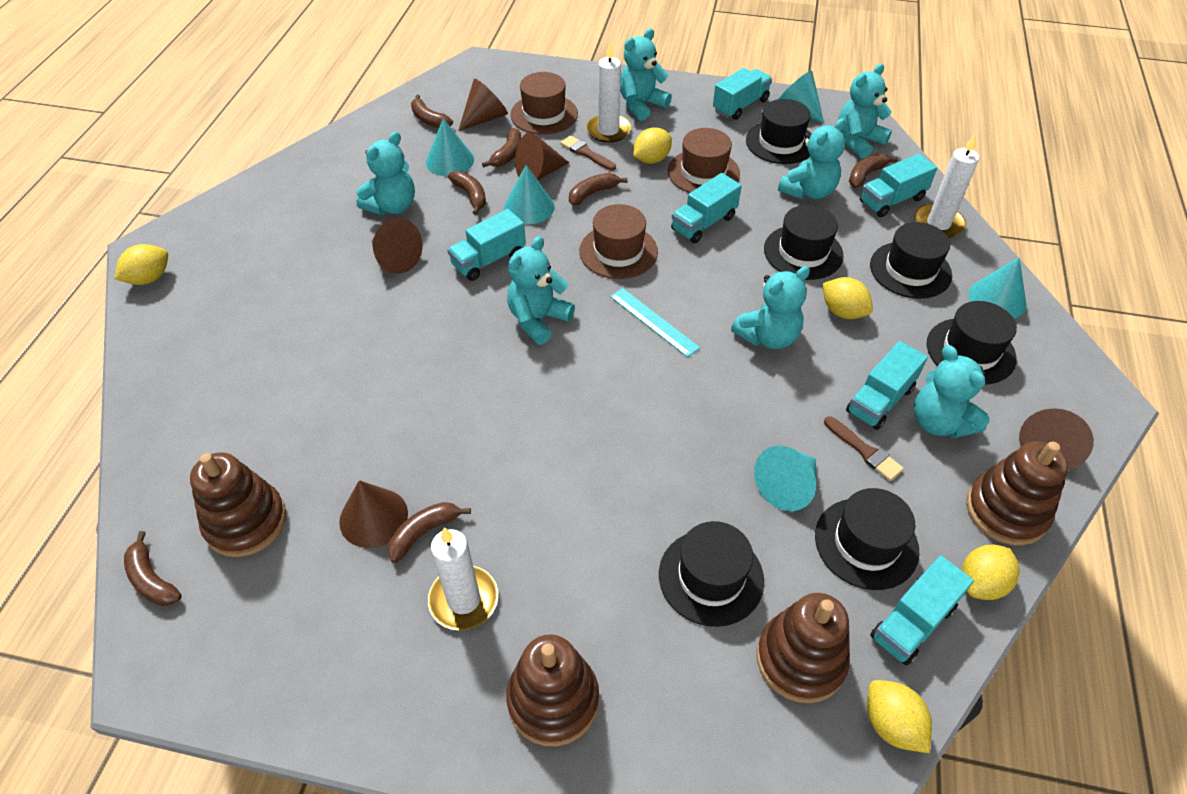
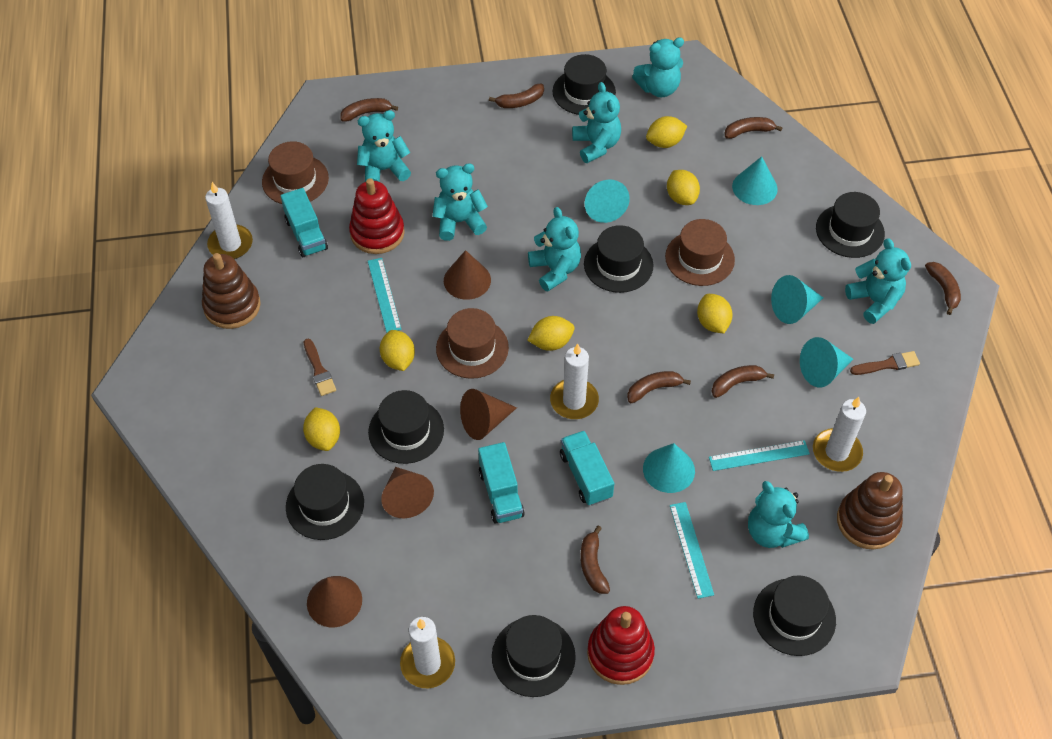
black hat: 6 -> 7
brown cone: 5 -> 4
brown stacking toy: 4 -> 2
red stacking toy: 0 -> 2
turquoise ruler: 1 -> 3
turquoise truck: 6 -> 3
white candle: 3 -> 4
yellow lemon: 5 -> 6

